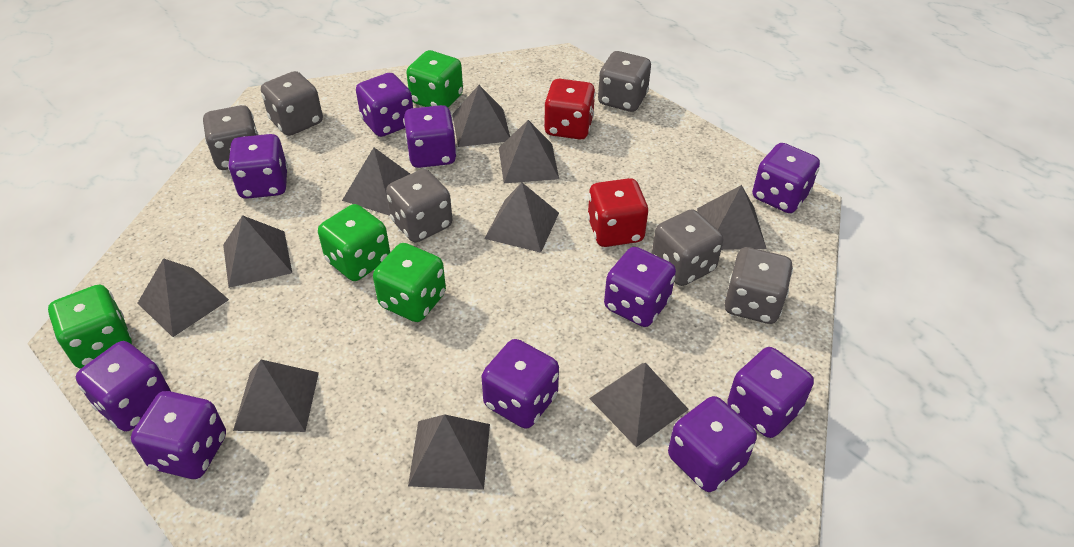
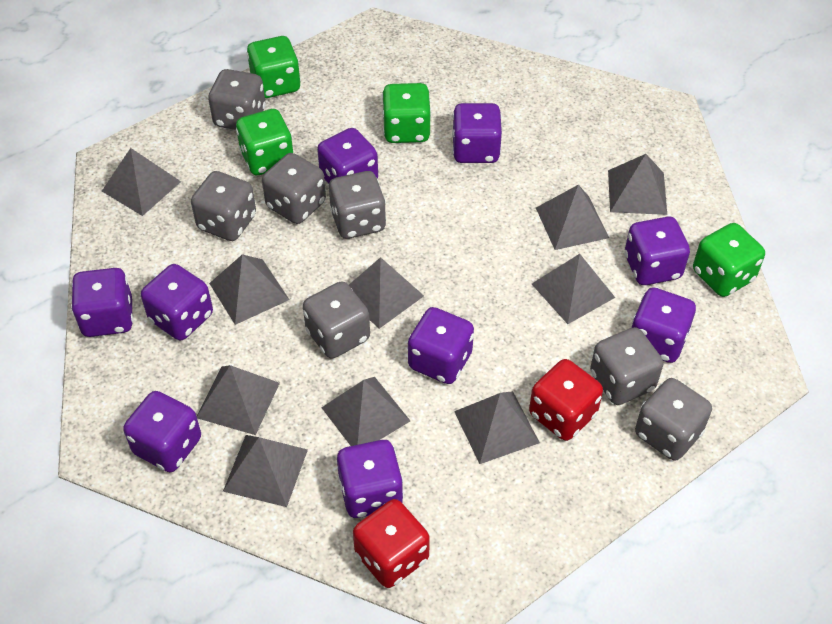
grey dice: 6 -> 7
purple dice: 10 -> 9

